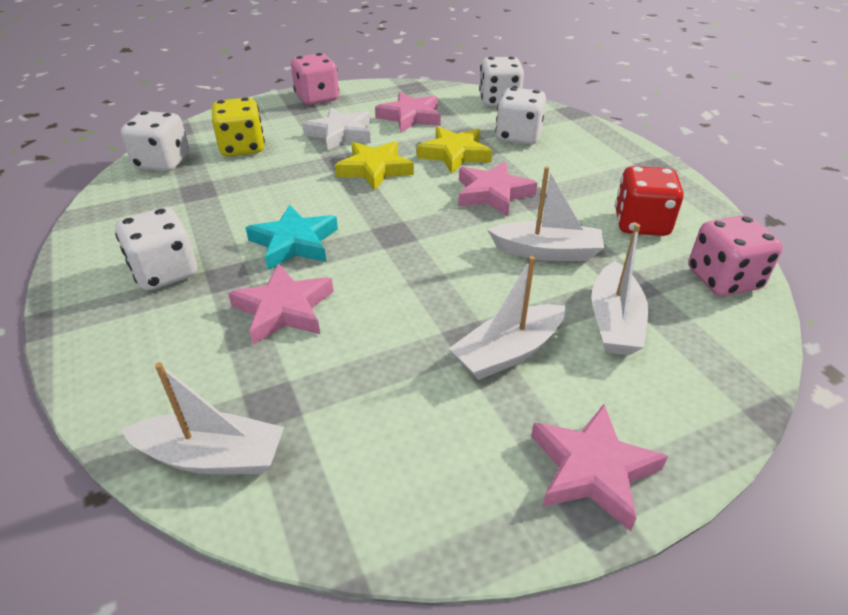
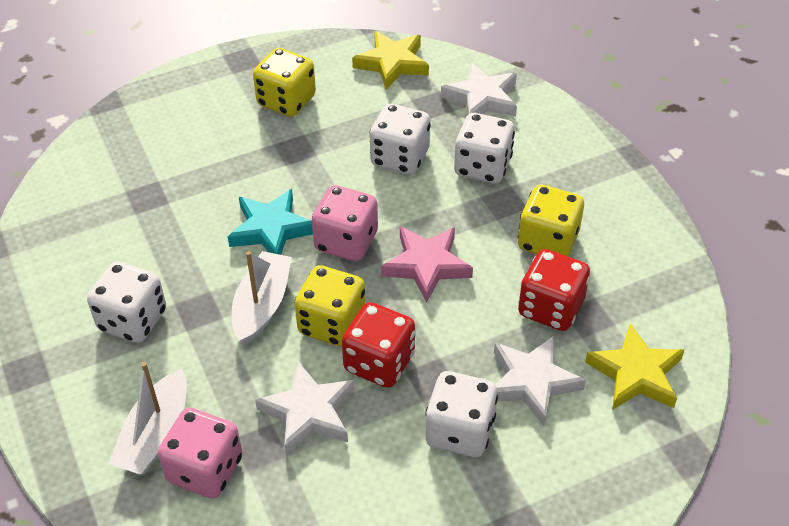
pink star: 4 -> 1
red dice: 1 -> 2
white boat: 4 -> 2
white star: 1 -> 3
yellow dice: 1 -> 3

